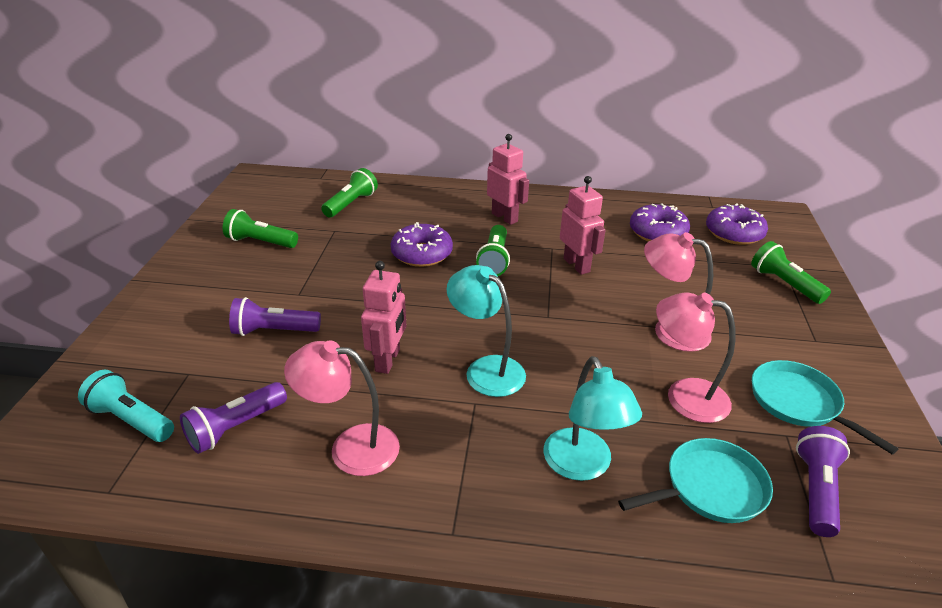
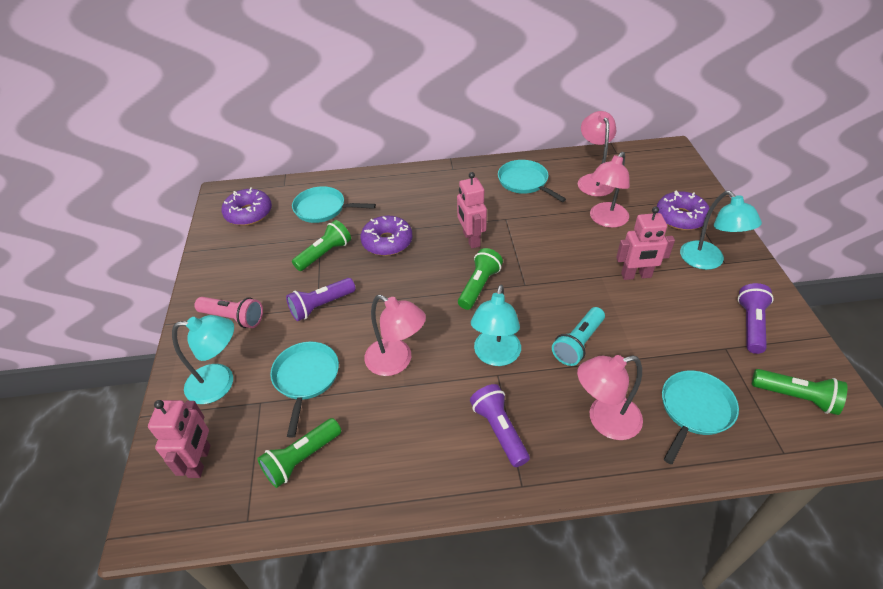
pink flashlight: 0 -> 1
pink lamp: 3 -> 4
turquoise lamp: 2 -> 3
turquoise pan: 2 -> 4

